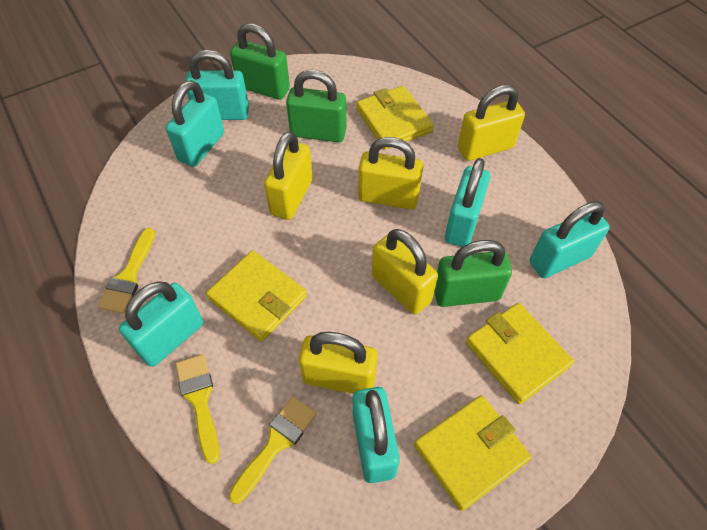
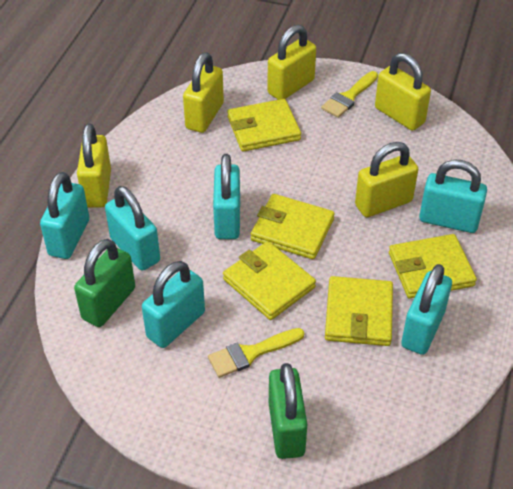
green padlock: 3 -> 2
yellow brush: 3 -> 2
yellow wallet: 4 -> 5

